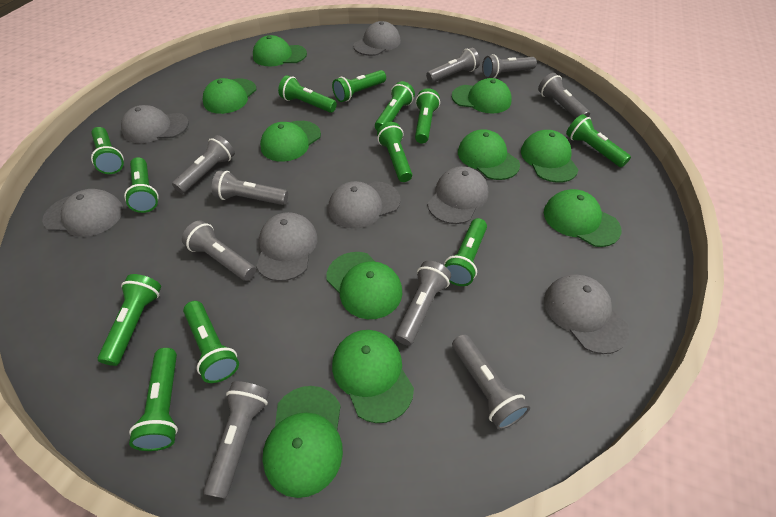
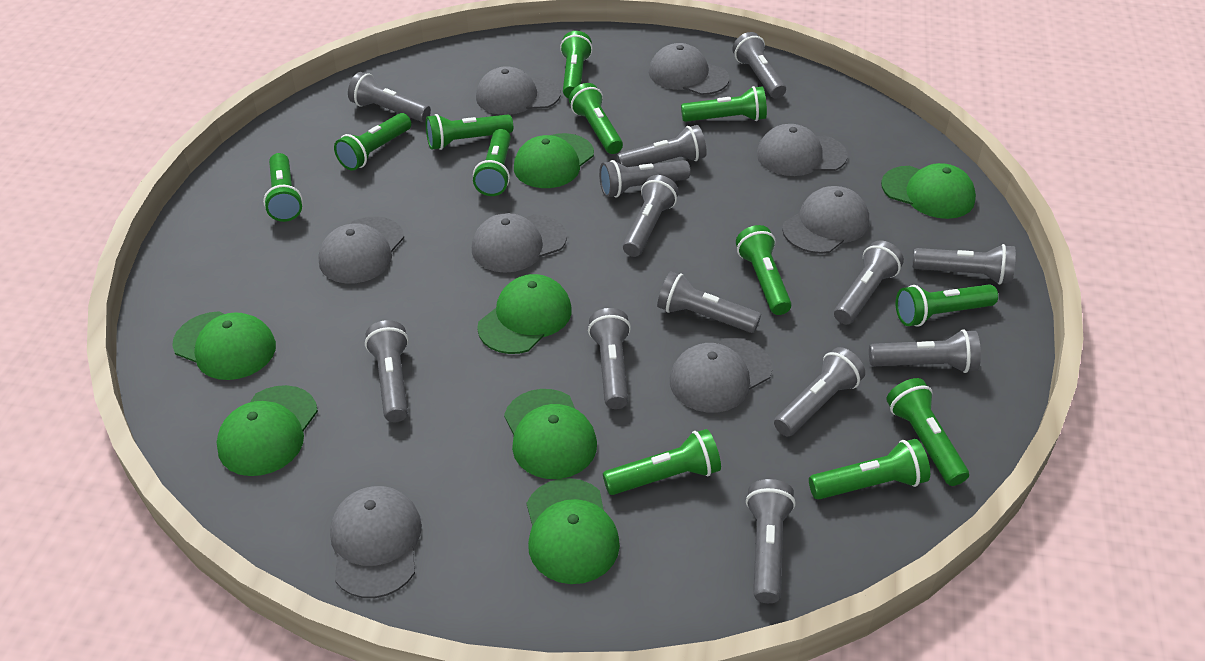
green cap: 10 -> 7
grey cap: 7 -> 8
grey flashlight: 9 -> 13

